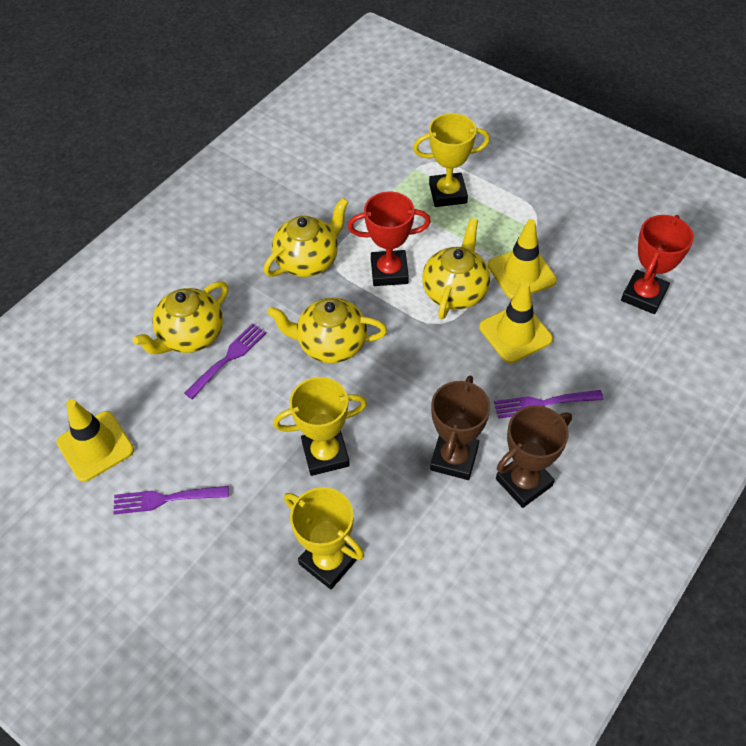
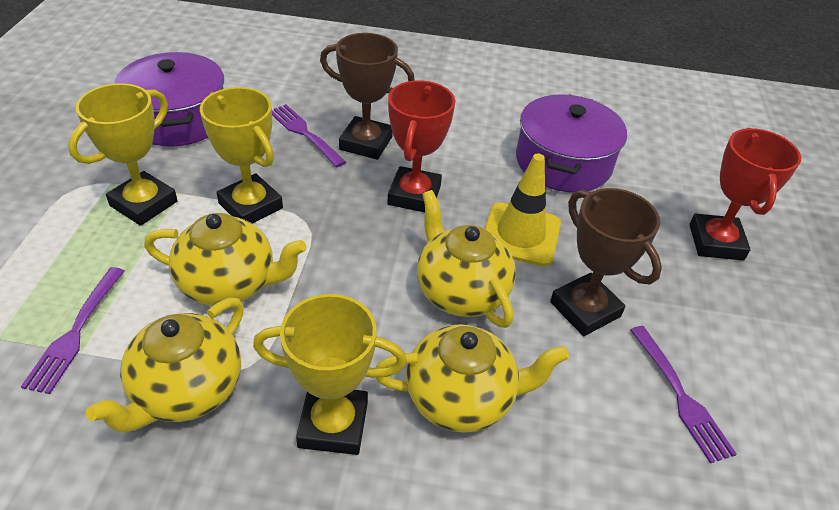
purple pot: 0 -> 2
yellow traffic cone: 3 -> 1

